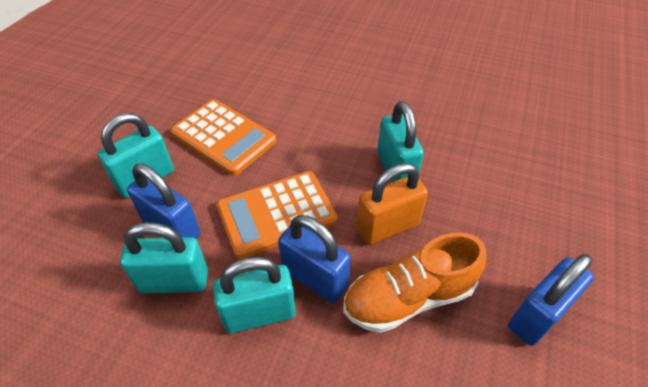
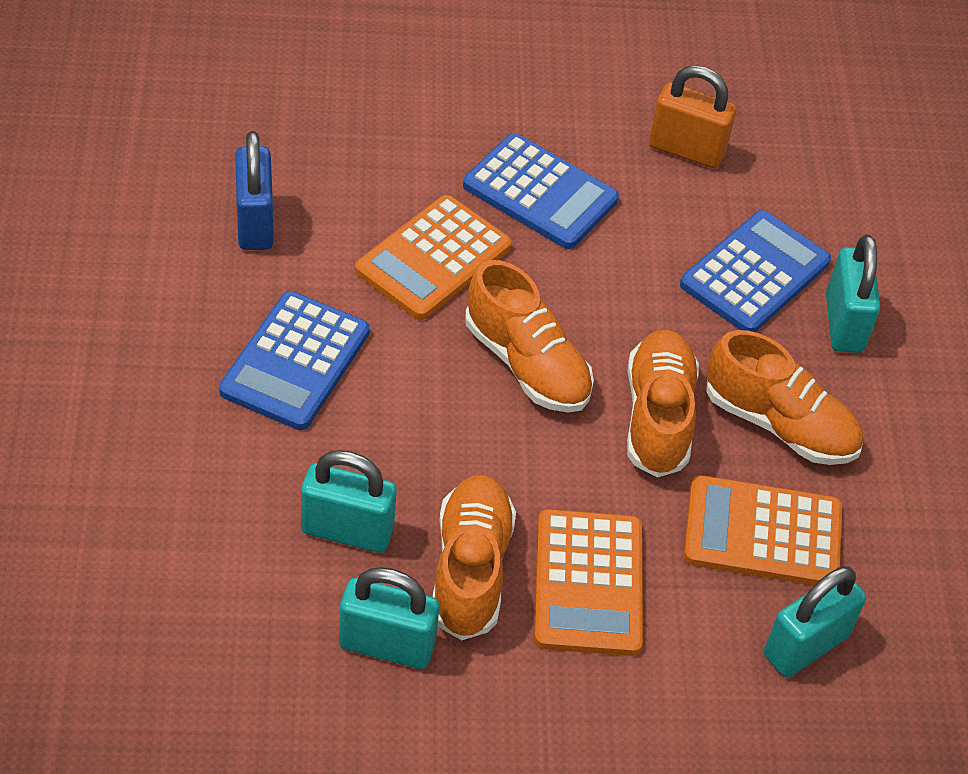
blue calculator: 0 -> 3
blue padlock: 3 -> 1
orange calculator: 2 -> 3
orange shoe: 1 -> 4

